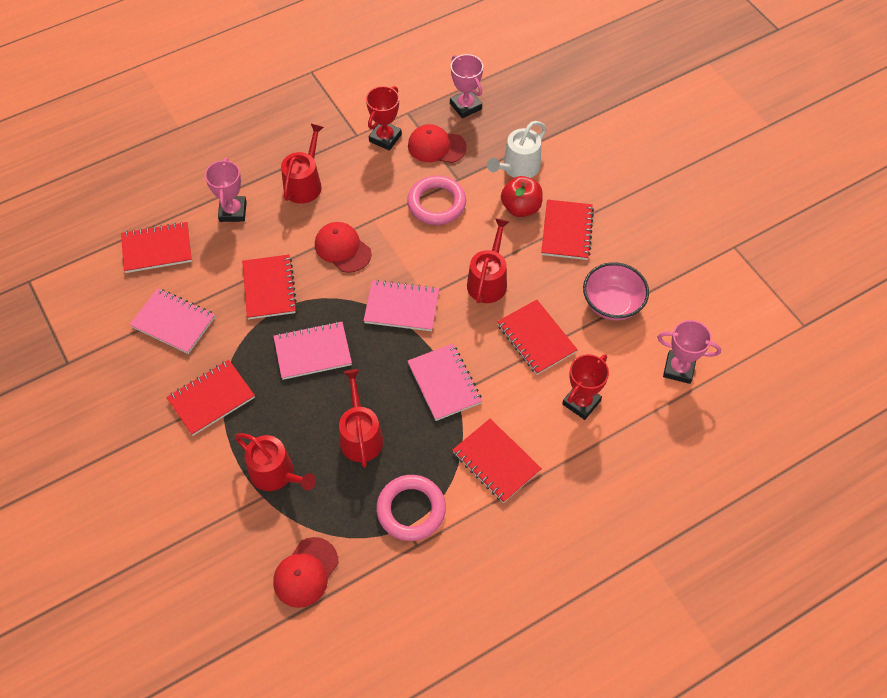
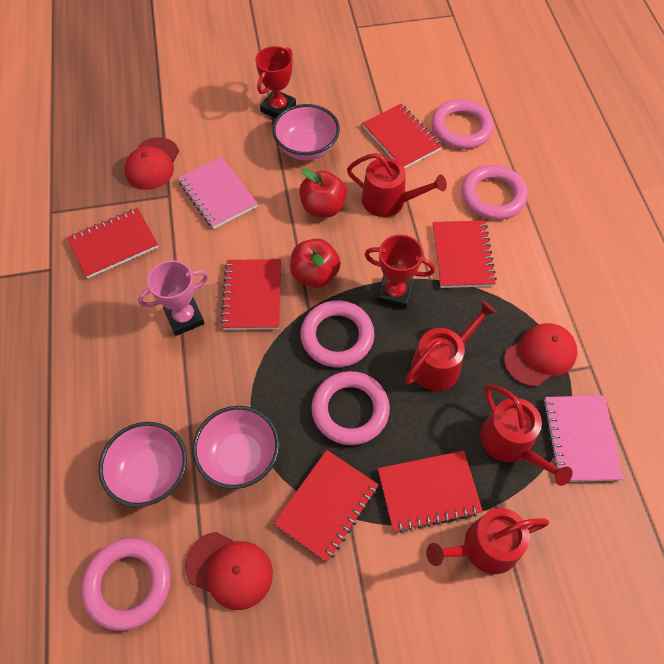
pink bowl: 1 -> 3
pink notebook: 4 -> 2
pink ring: 2 -> 5
pink trophy: 3 -> 1
red apple: 1 -> 2
white watering can: 1 -> 0

